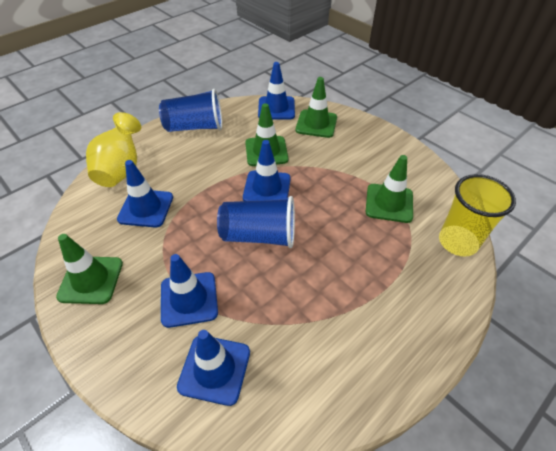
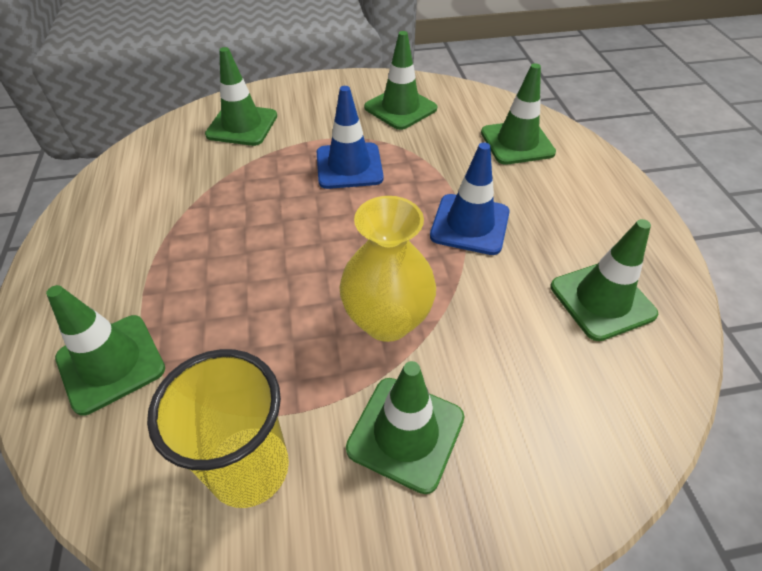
blue cup: 2 -> 0
blue traffic cone: 5 -> 2
green traffic cone: 4 -> 6

